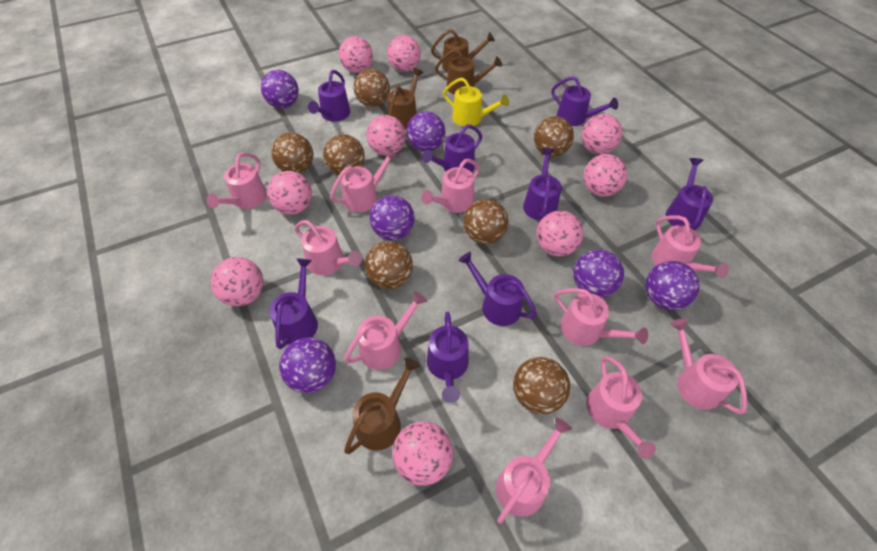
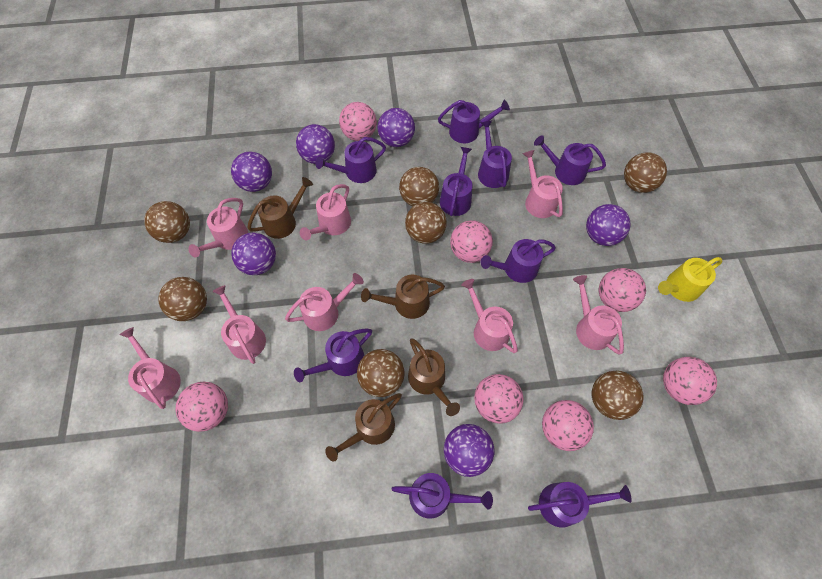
pink ball: 9 -> 7
pink watering can: 10 -> 8
purple watering can: 8 -> 9

